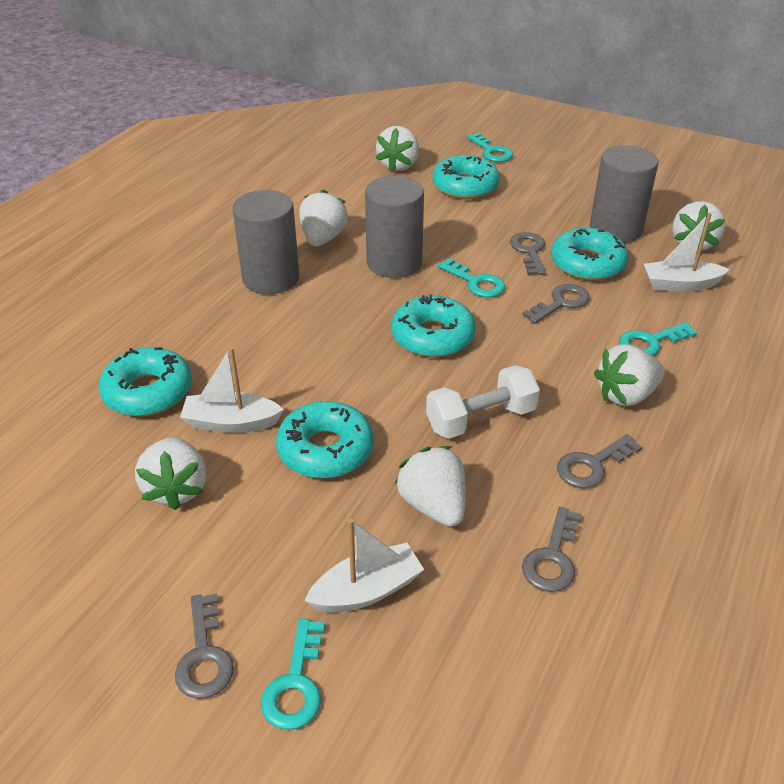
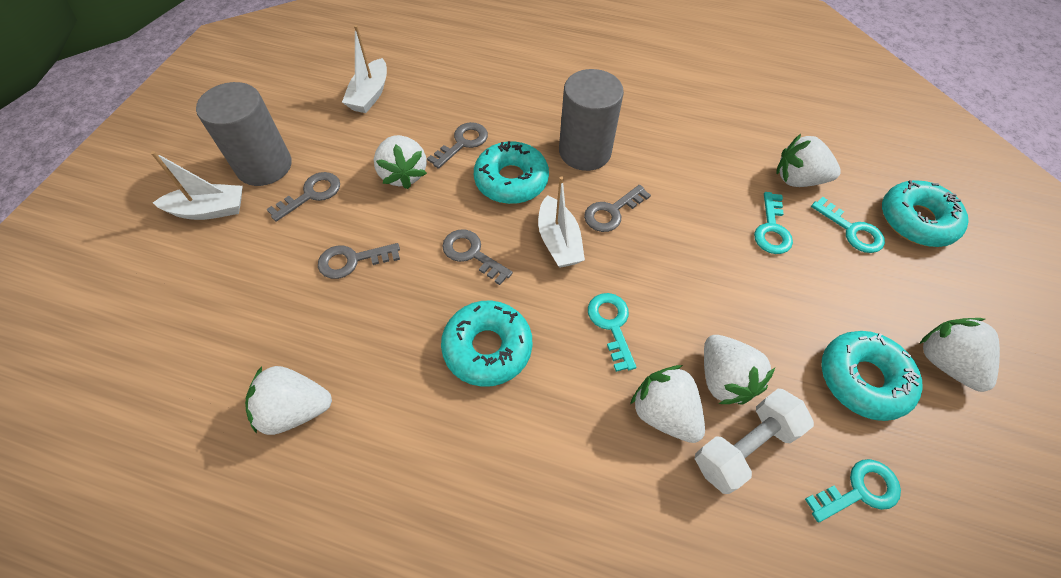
grey cylinder: 3 -> 2
turquoise donut: 5 -> 4

